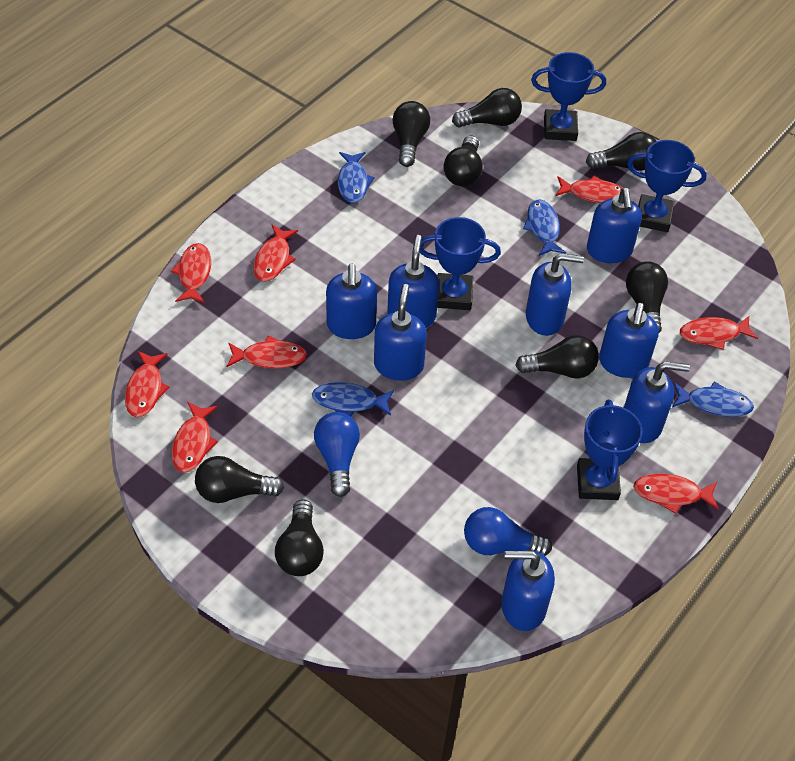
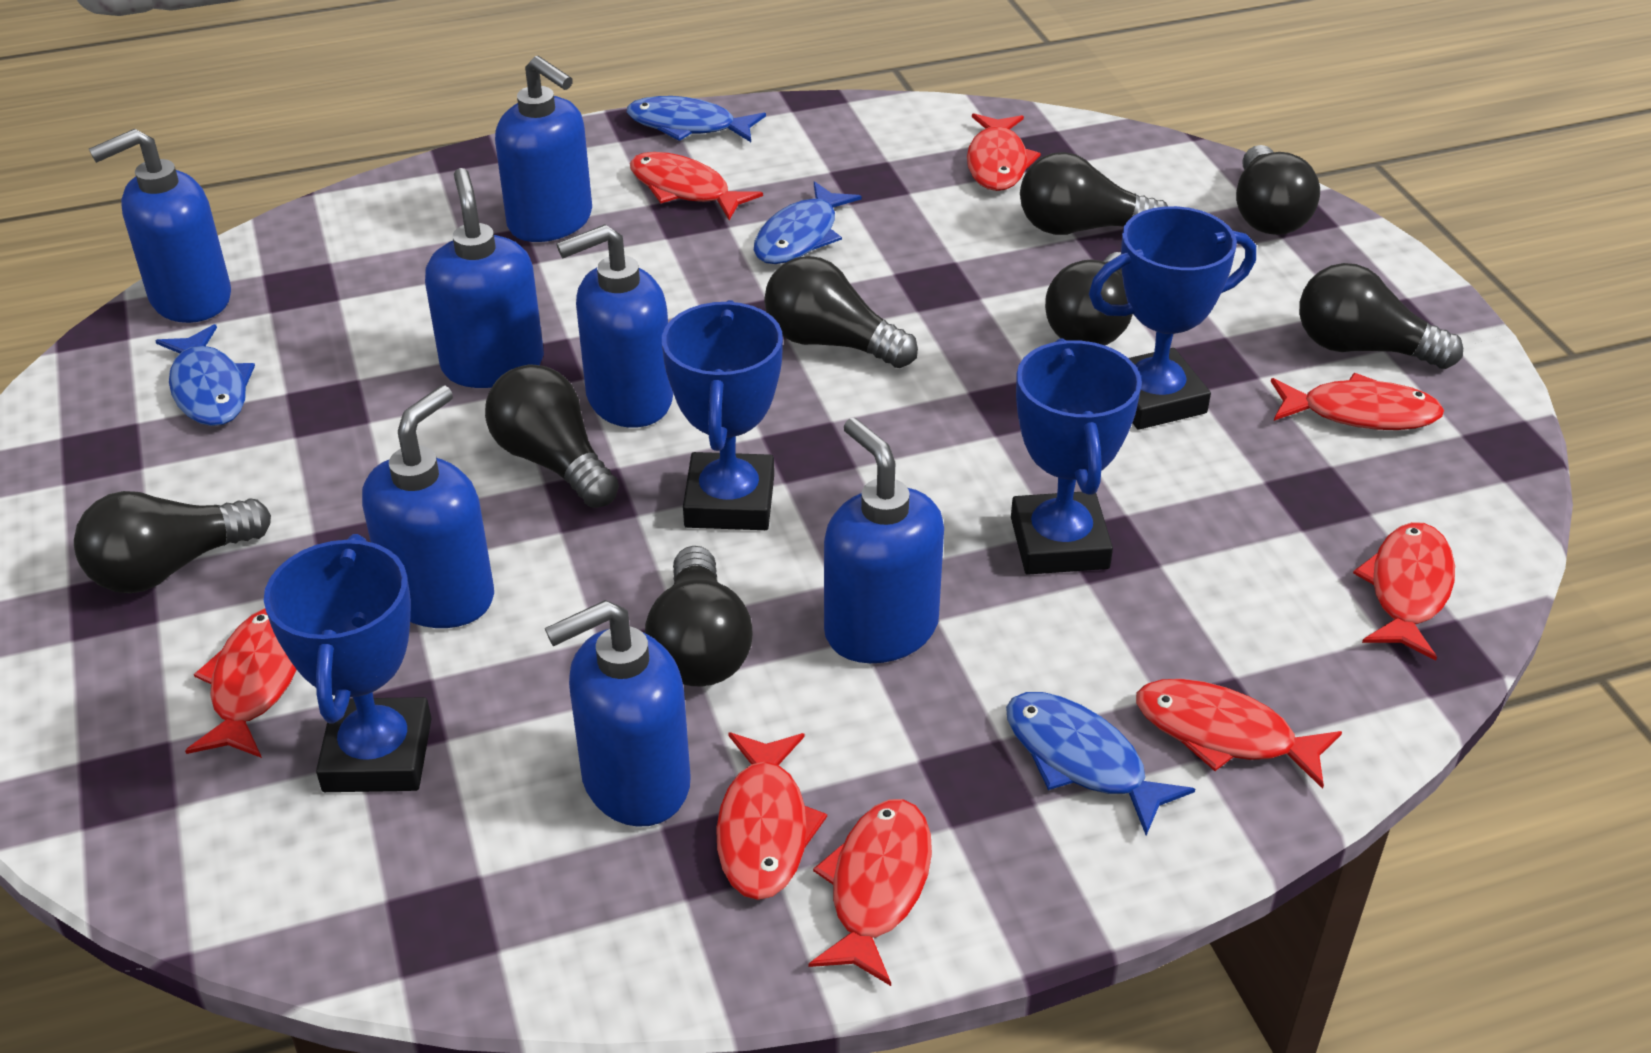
blue light bulb: 2 -> 0
blue soap dispenser: 8 -> 7

